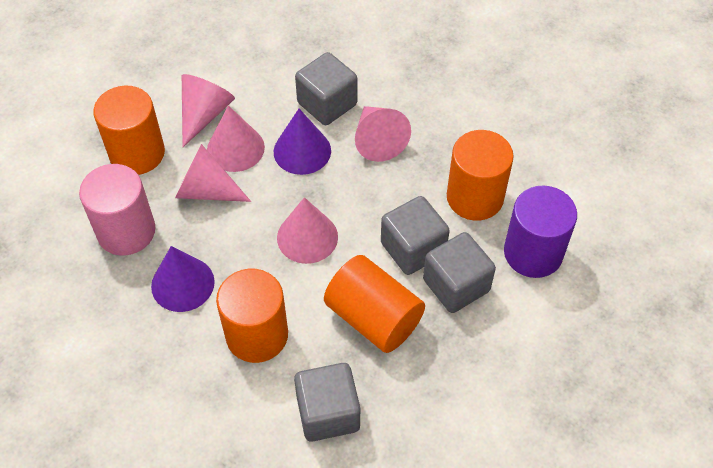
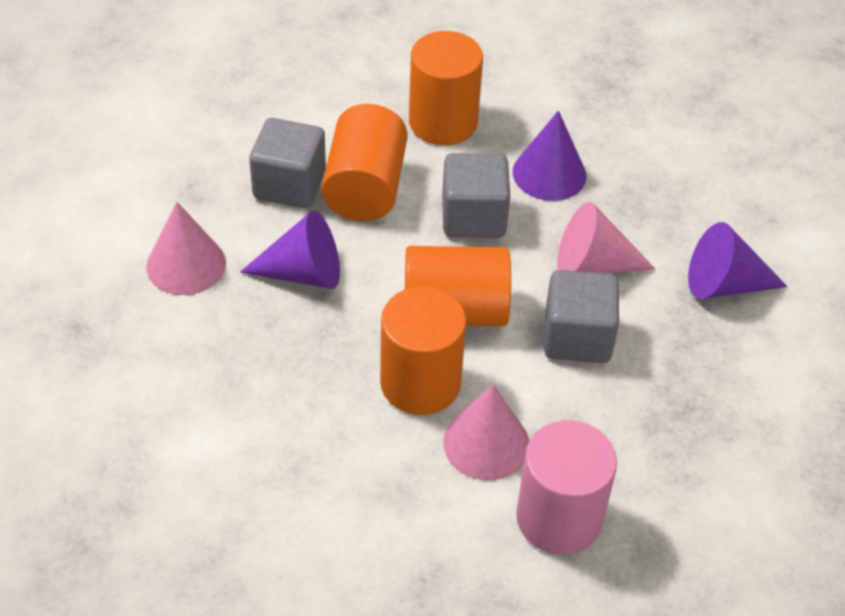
grey cube: 4 -> 3
pink cone: 5 -> 3
purple cone: 2 -> 3
purple cylinder: 1 -> 0

